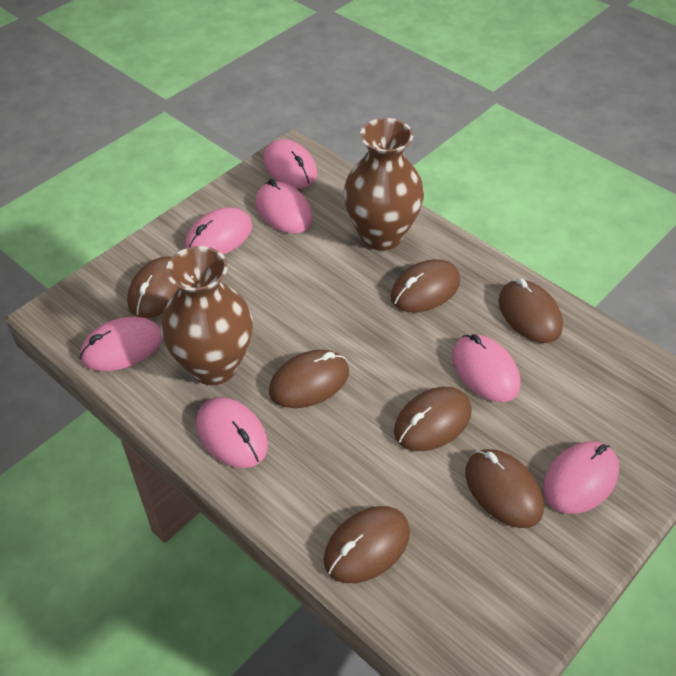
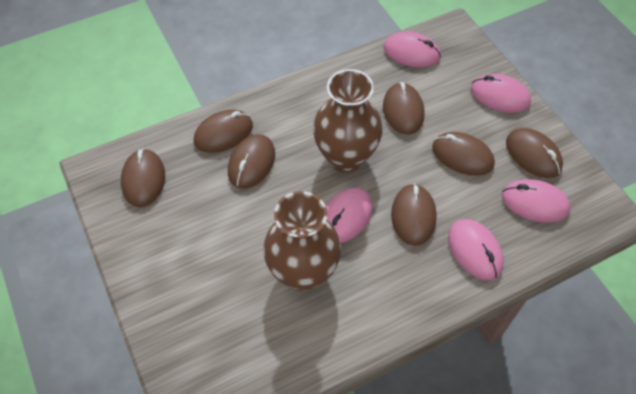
pink mouse: 7 -> 5

